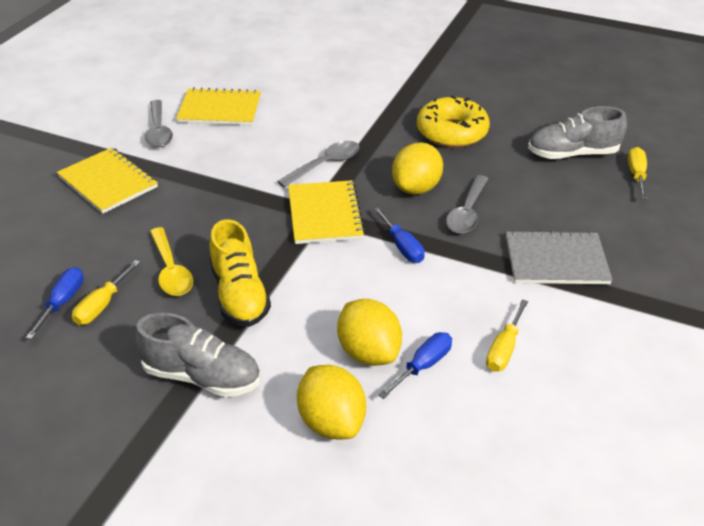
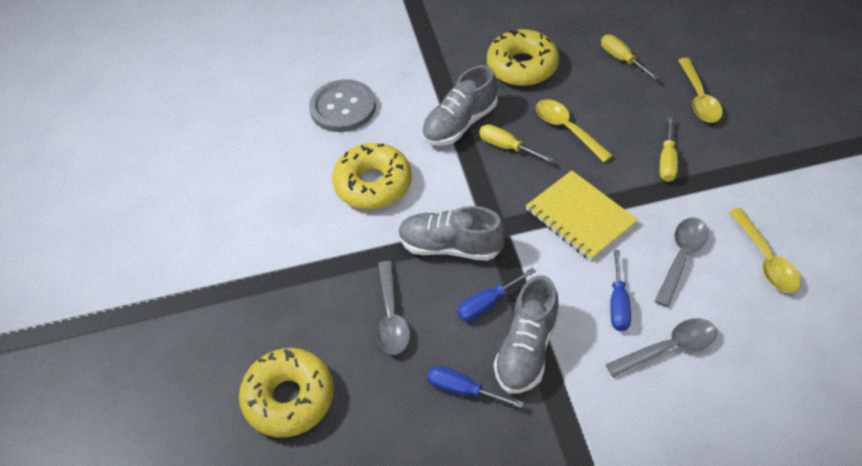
grey button: 0 -> 1
grey notebook: 1 -> 0
grey shoe: 2 -> 3
yellow donut: 1 -> 3
yellow lemon: 3 -> 0
yellow notebook: 3 -> 1
yellow shoe: 1 -> 0
yellow spoon: 1 -> 3

